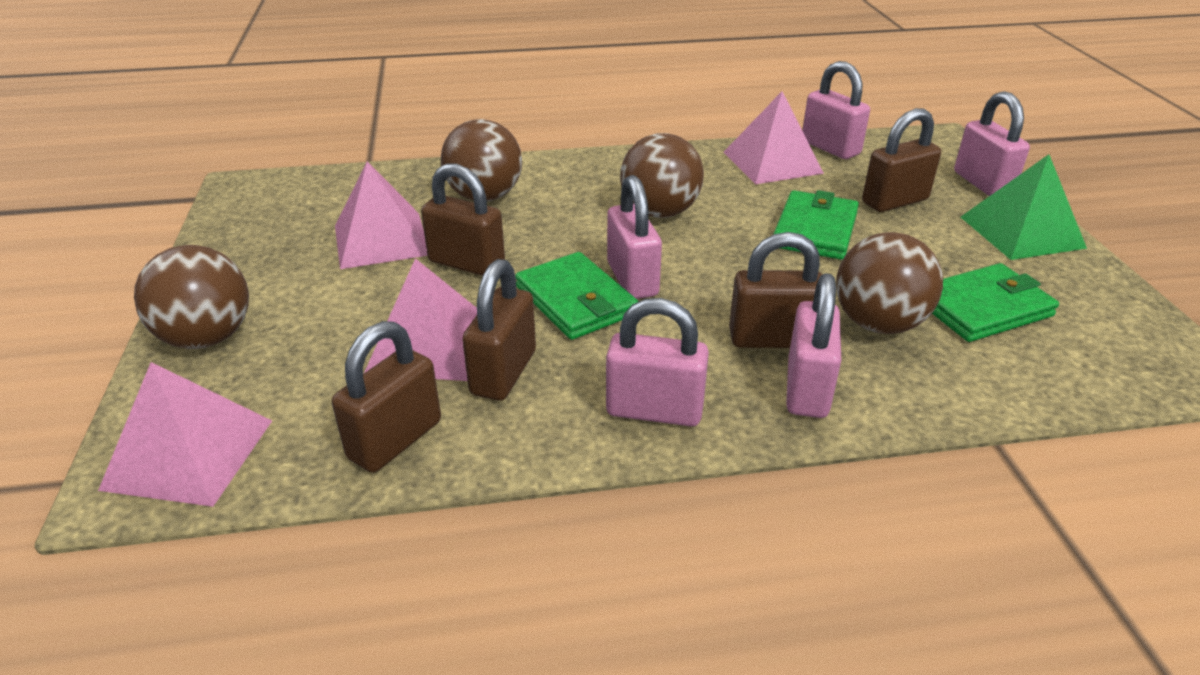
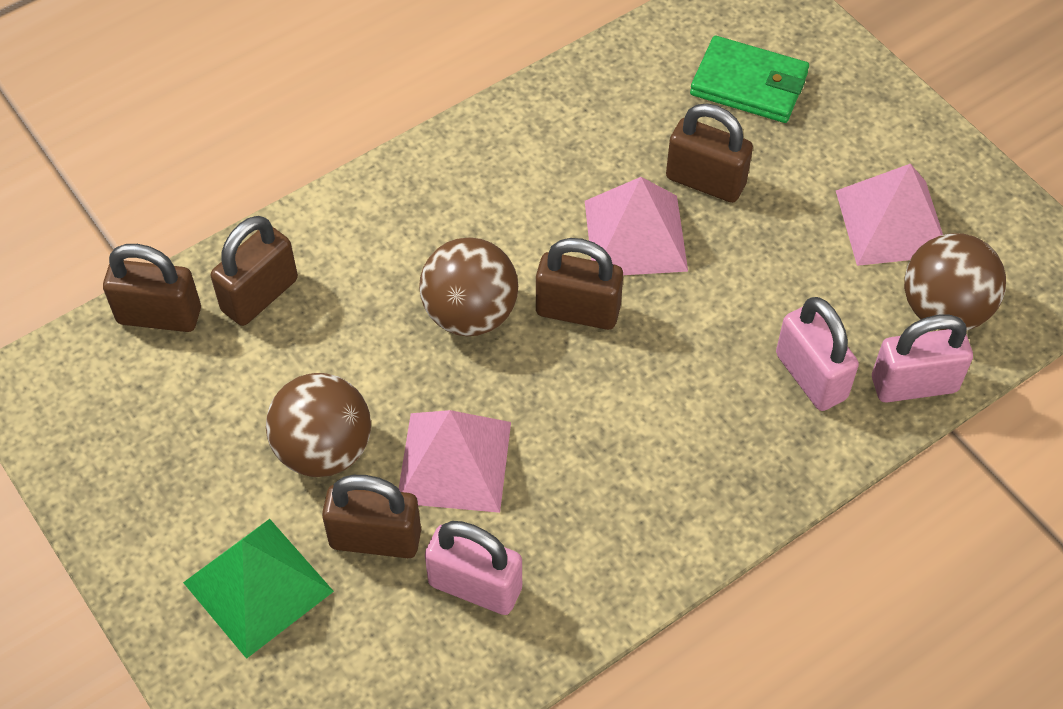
brown ball: 4 -> 3
green wallet: 3 -> 1
pink padlock: 5 -> 3
pink pyramid: 4 -> 3

